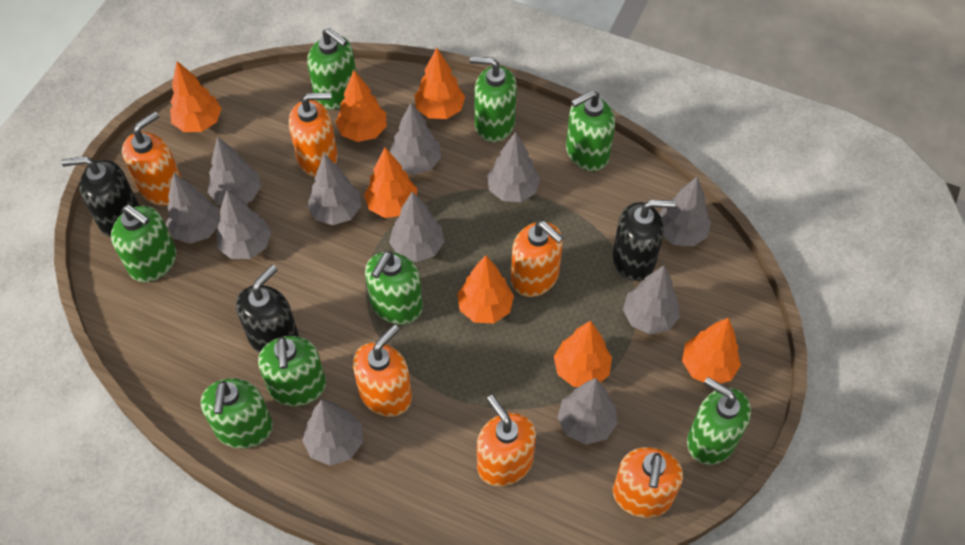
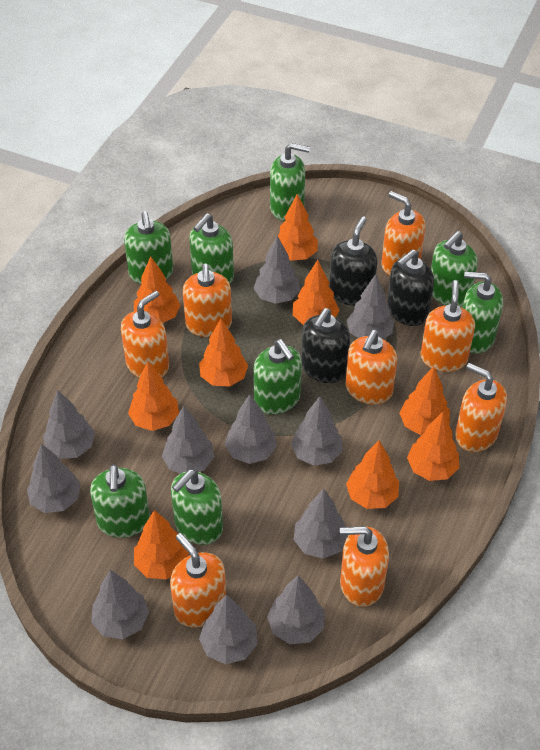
orange soap dispenser: 6 -> 8
orange tree: 7 -> 9

